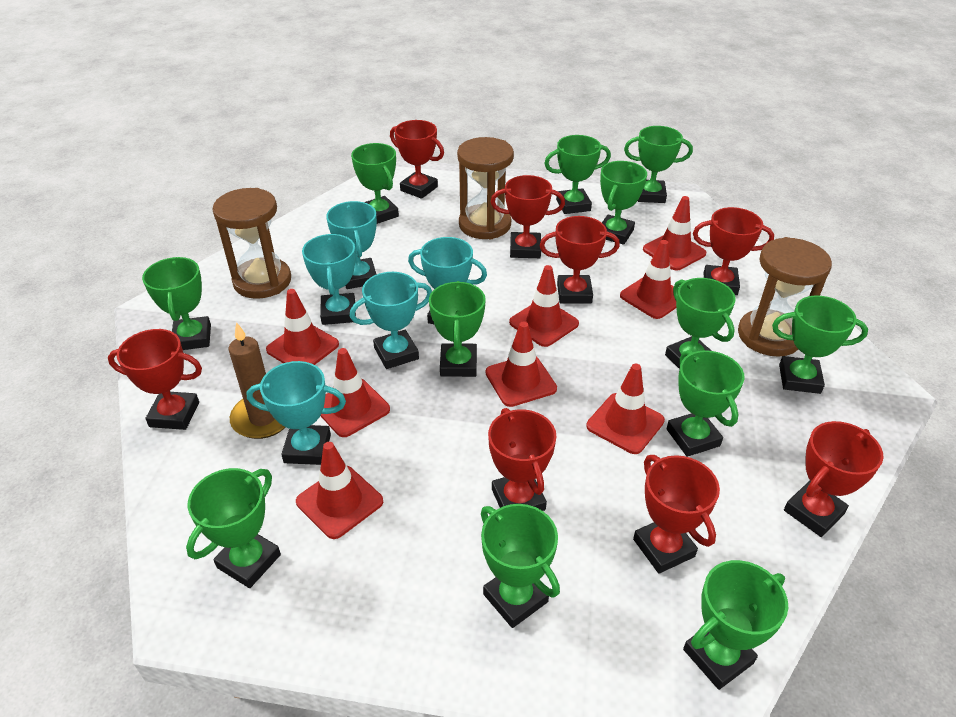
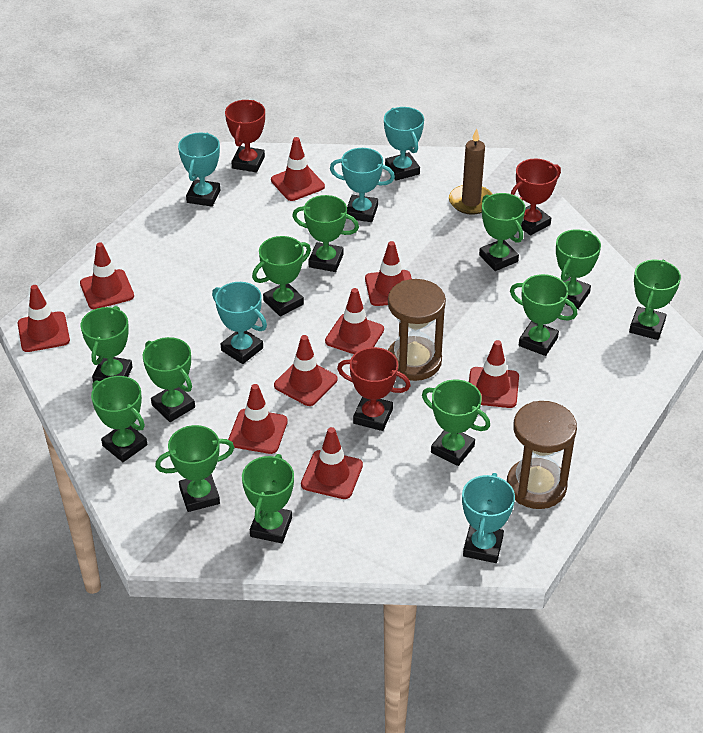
brown hourglass: 3 -> 2
red traffic cone: 8 -> 9
red trophy: 8 -> 3

